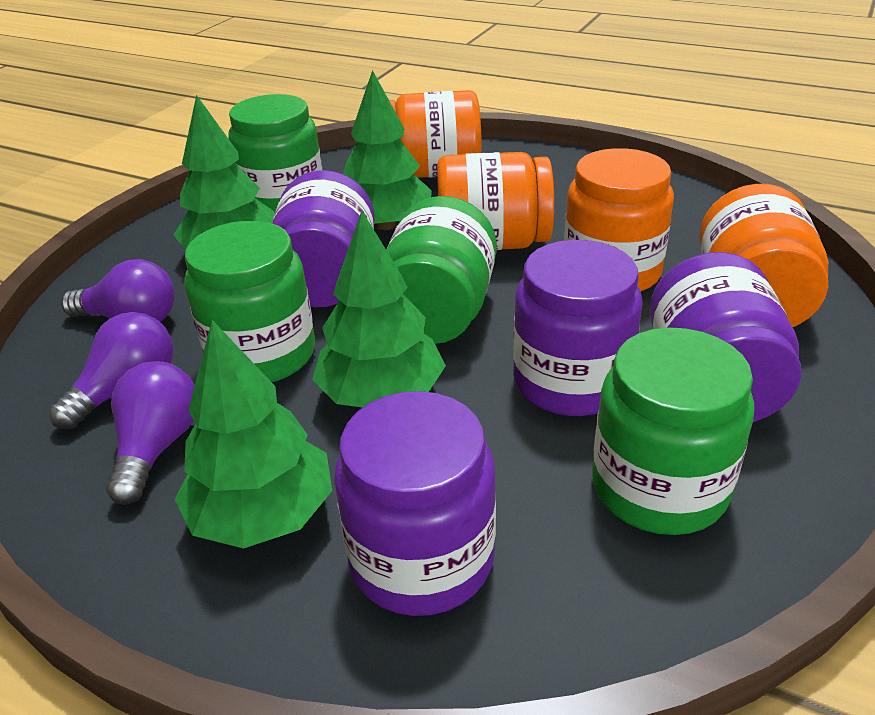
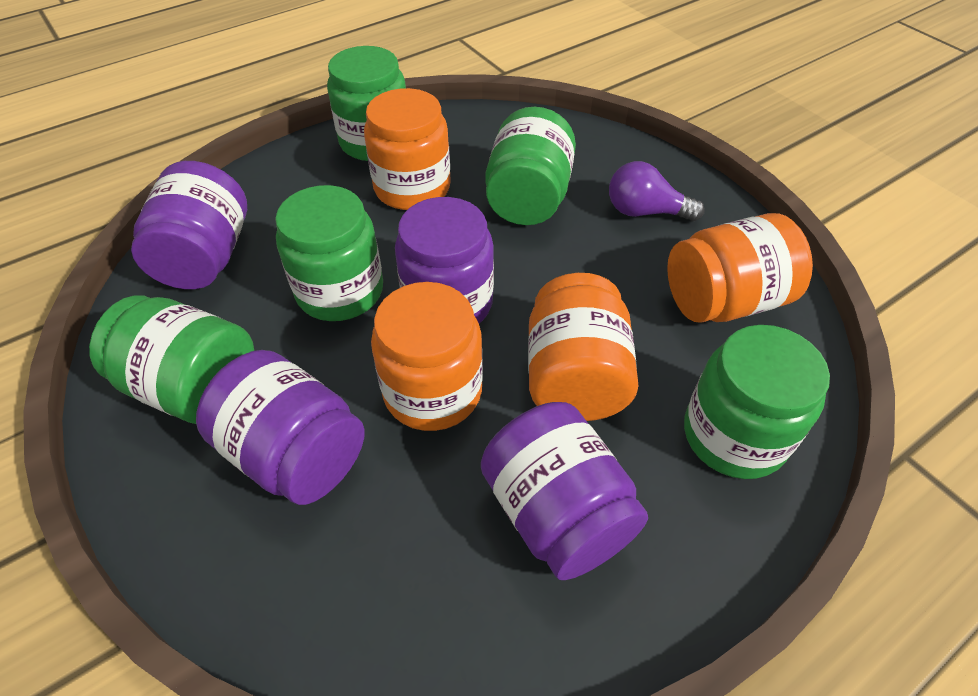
green jar: 4 -> 5
green tree: 4 -> 0
purple light bulb: 3 -> 1

